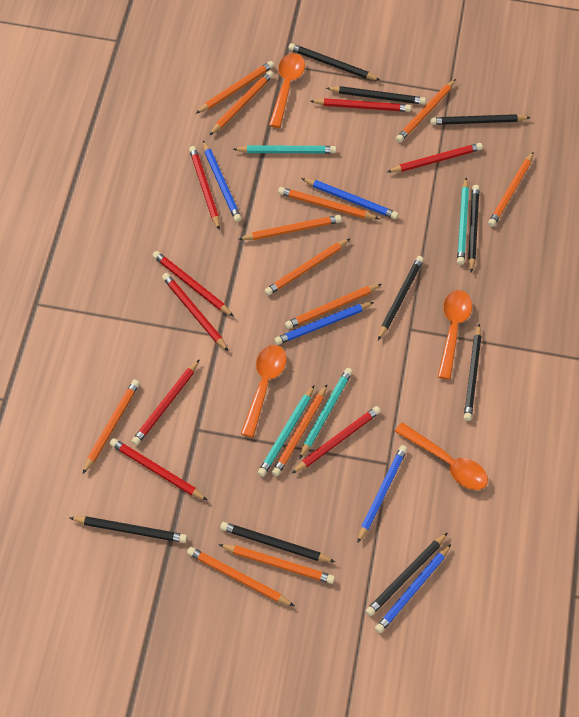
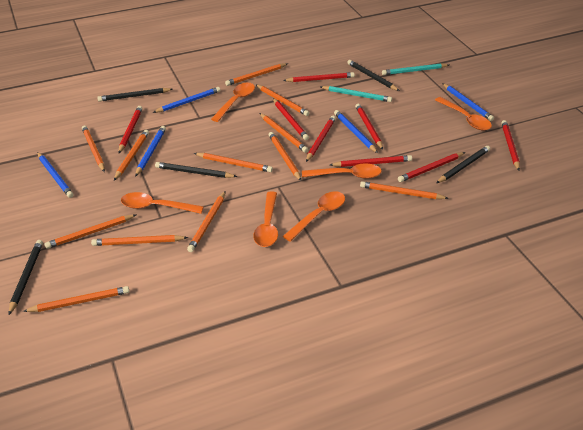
black pencil: 9 -> 5
orange spoon: 4 -> 6
turquoise pencil: 4 -> 2

